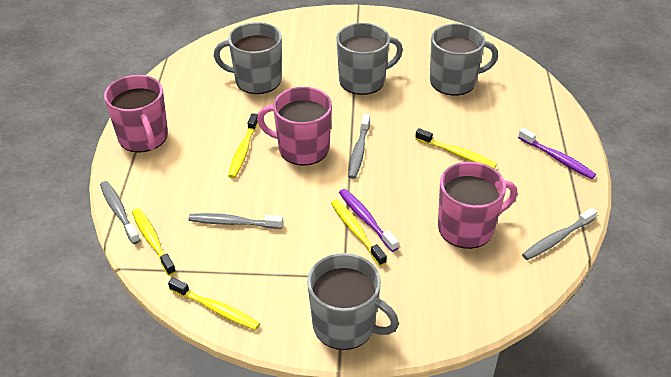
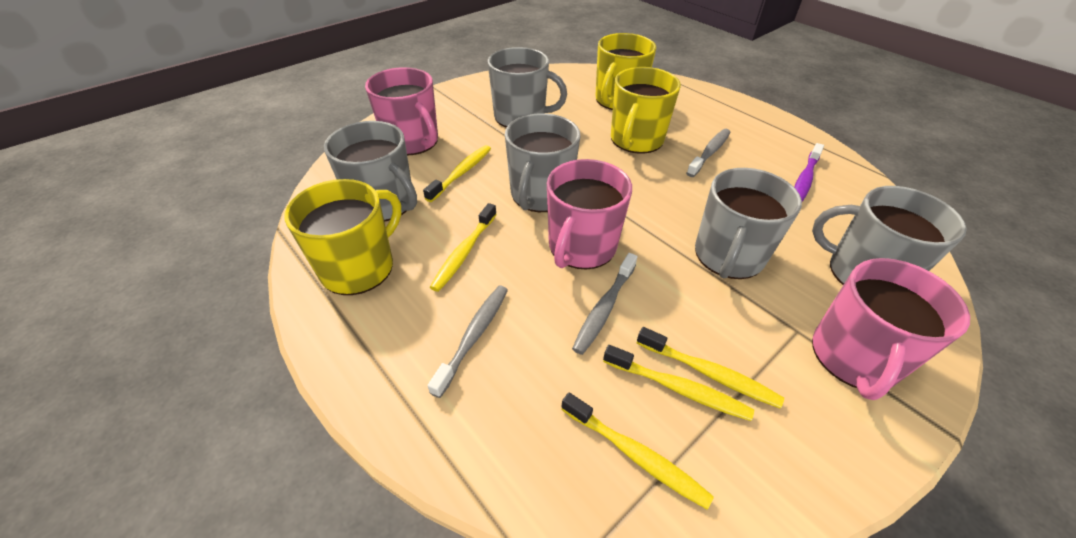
grey mug: 4 -> 5
grey toothbrush: 4 -> 3
purple toothbrush: 2 -> 1
yellow mug: 0 -> 3

